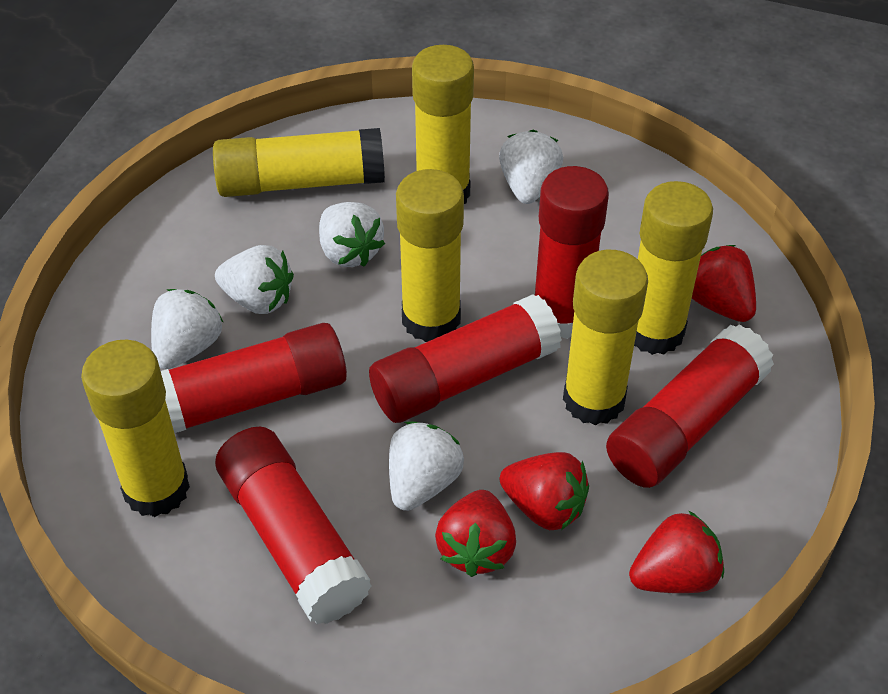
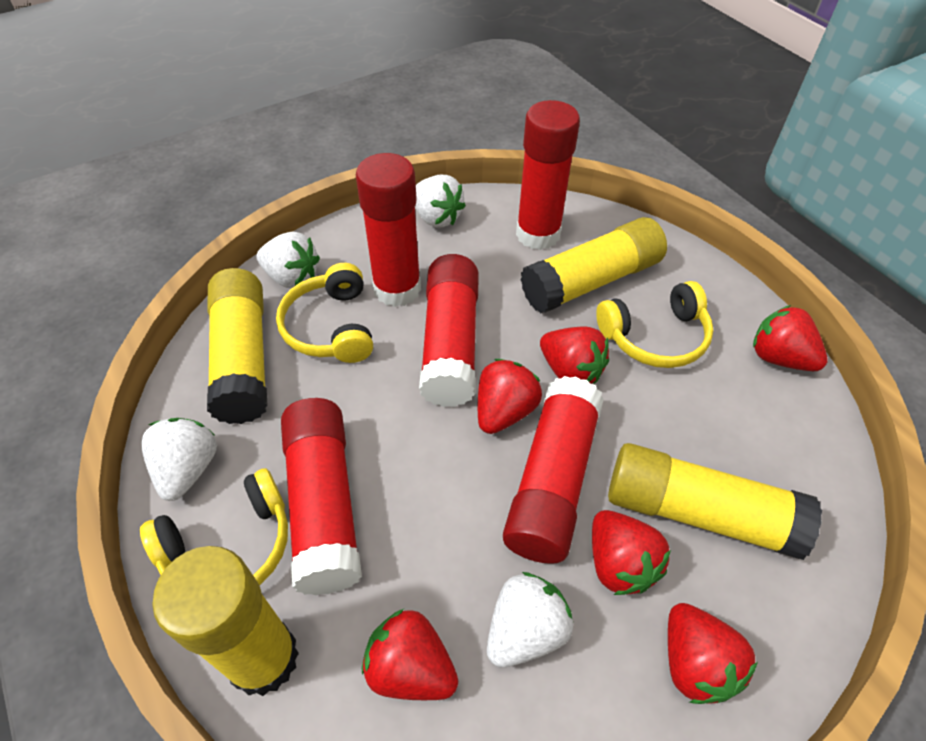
red strawberry: 4 -> 6
white strawberry: 5 -> 4
yellow glue stick: 6 -> 4
yellow headphones: 0 -> 3

